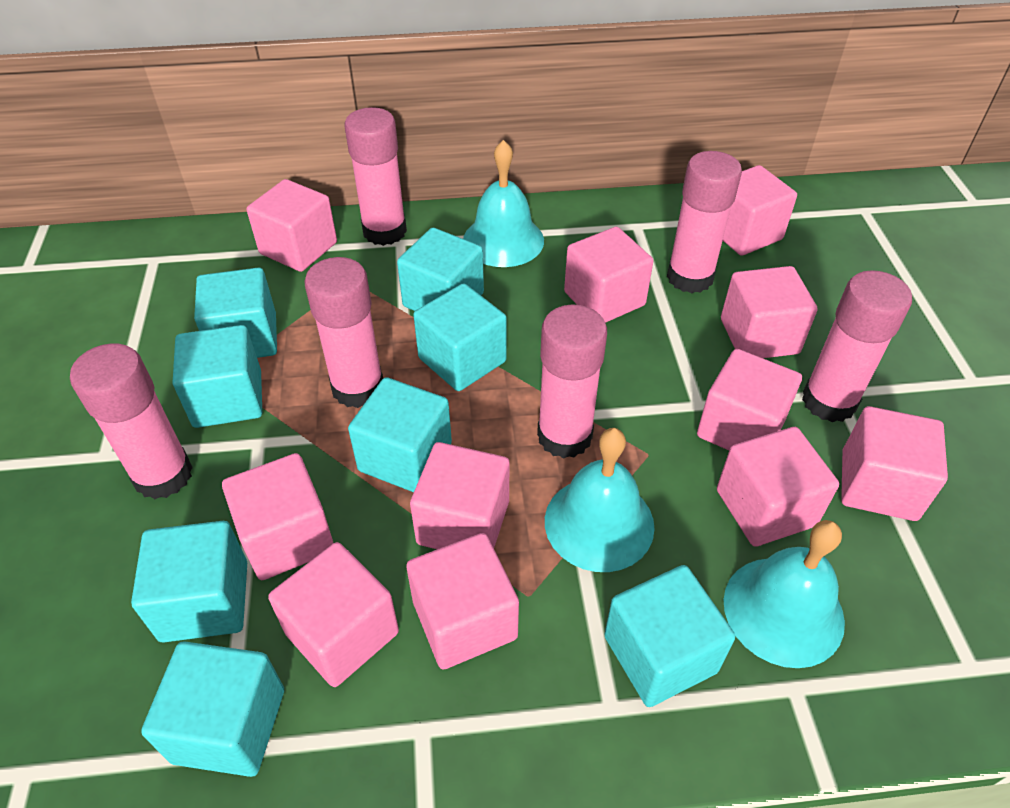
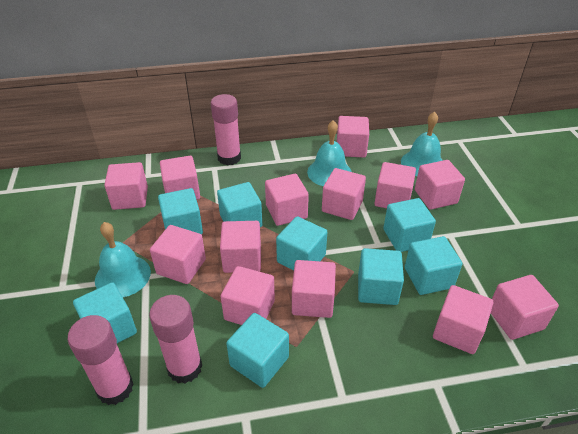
pink cube: 11 -> 13
pink glue stick: 6 -> 3

